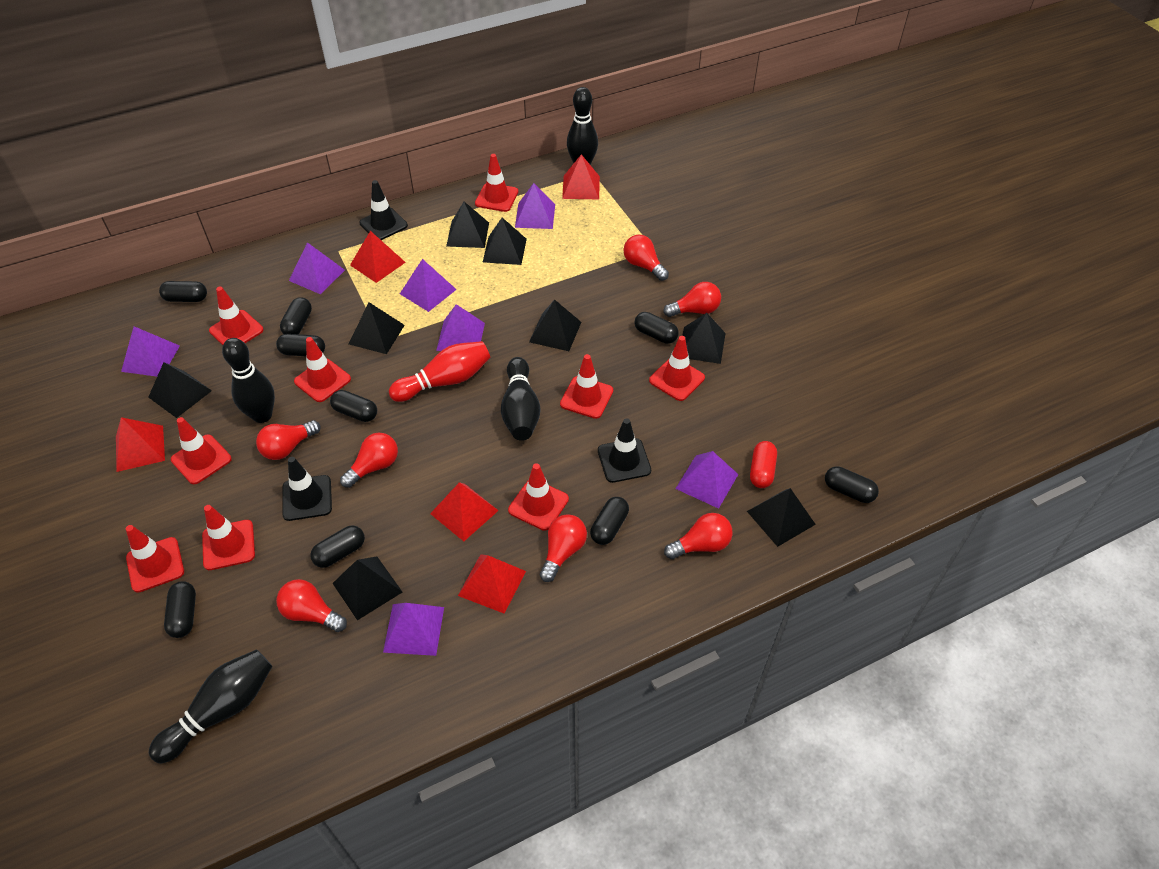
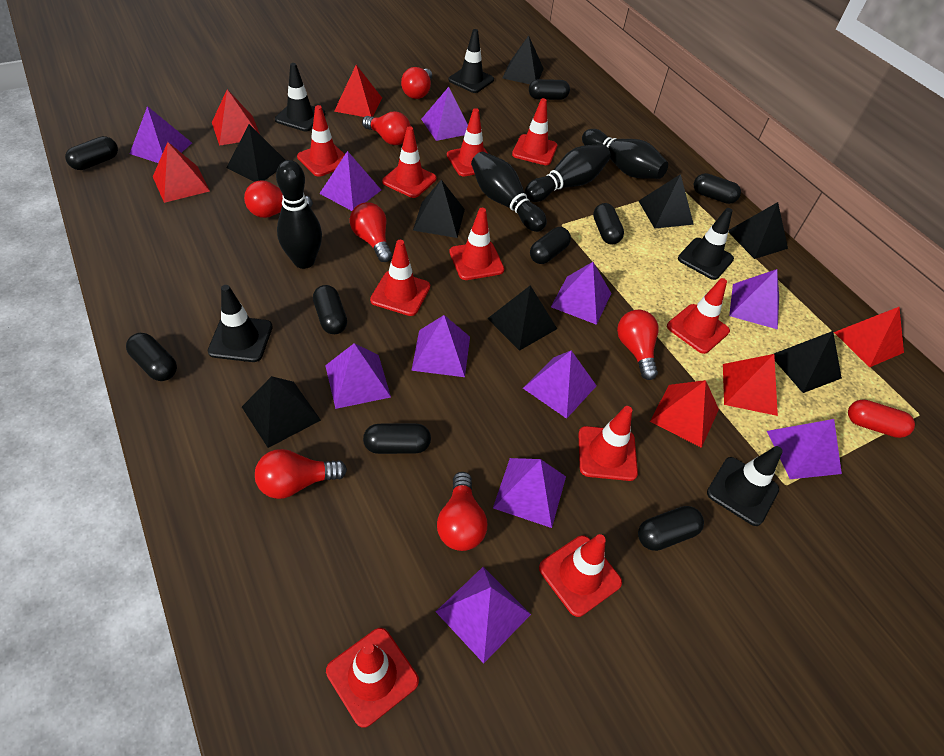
black traffic cone: 3 -> 5
purple pyramid: 7 -> 11
red bowling pin: 1 -> 0
red pyramid: 5 -> 6
red traffic cone: 9 -> 10

